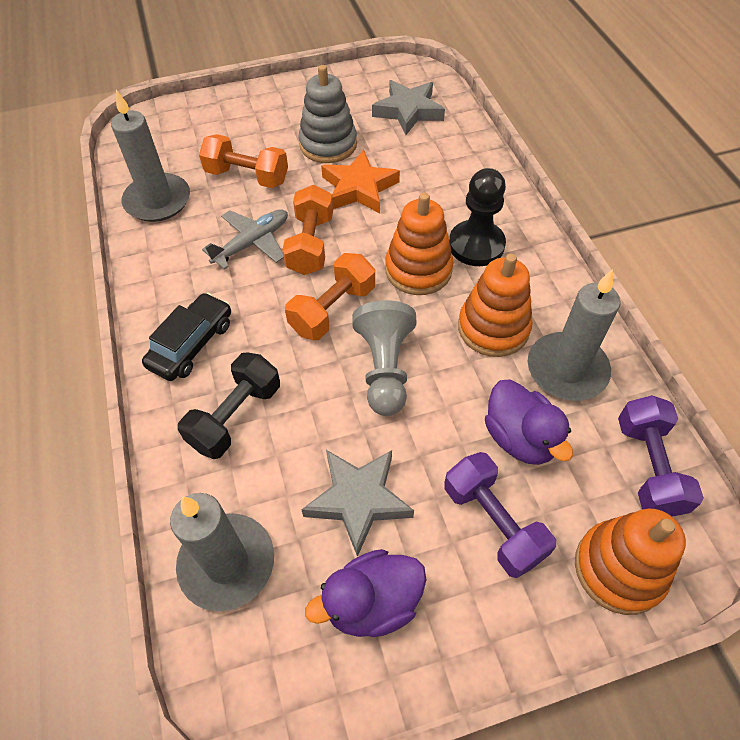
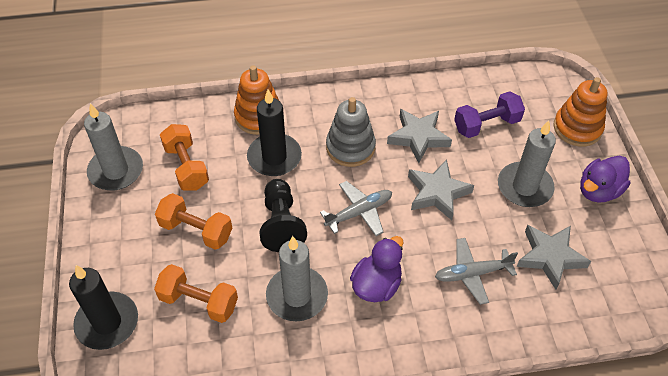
black candle: 0 -> 2
black car: 1 -> 0
black dumbbell: 1 -> 0
grey pawn: 1 -> 0
grey plane: 1 -> 2
grey star: 2 -> 3
orange stacking toy: 3 -> 2
orange star: 1 -> 0
purple dumbbell: 2 -> 1

